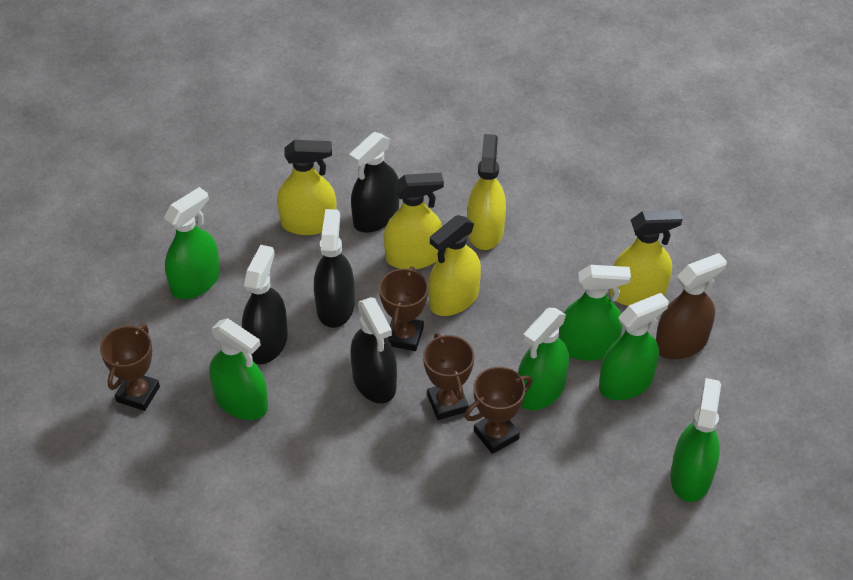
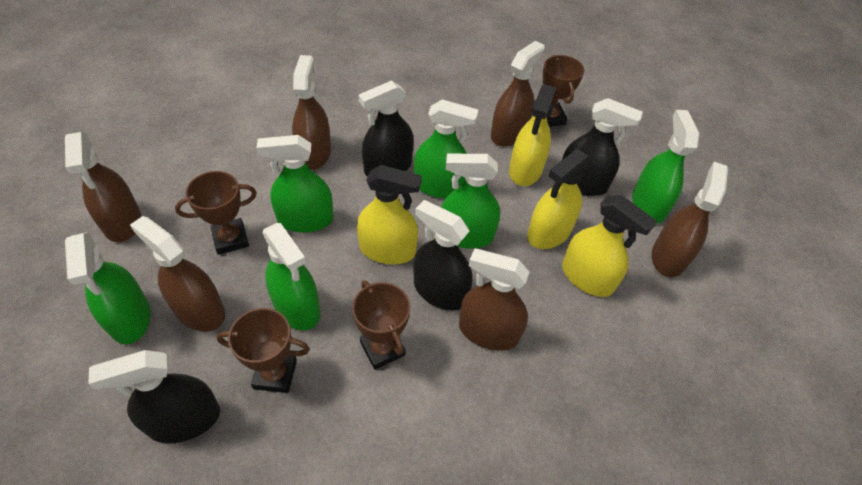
brown spray bottle: 1 -> 6
yellow spray bottle: 5 -> 4

